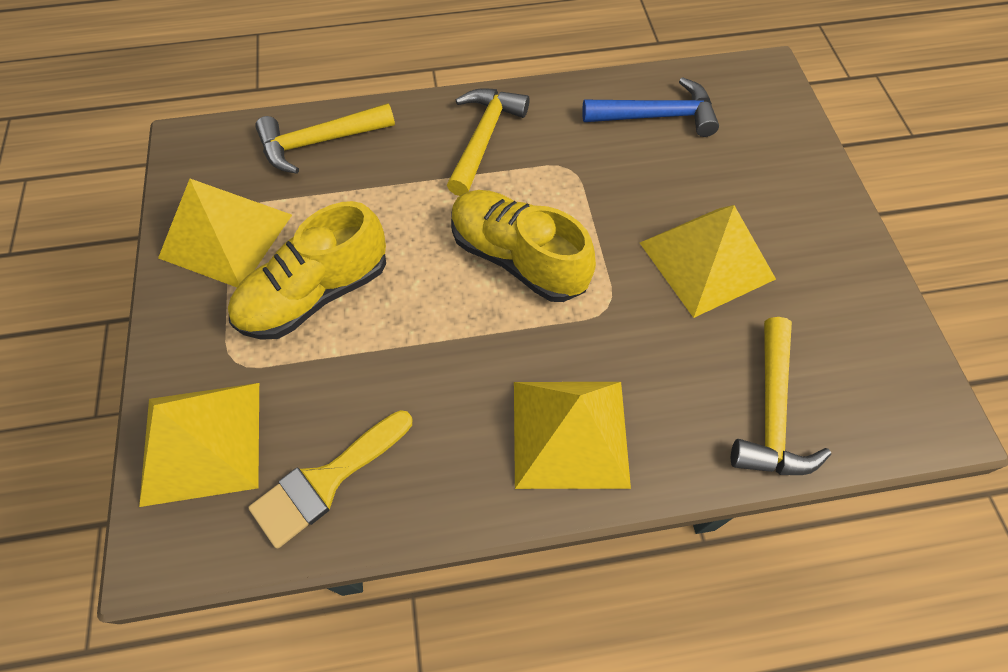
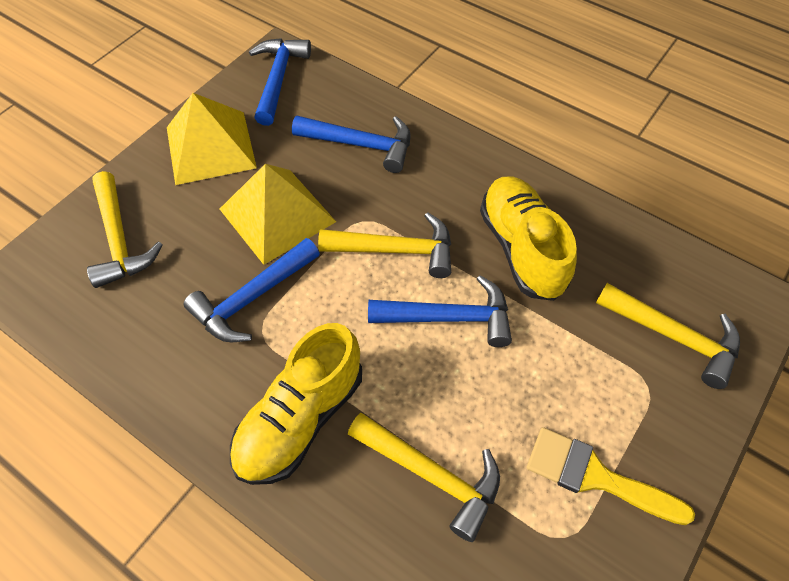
blue hammer: 1 -> 4
yellow hammer: 3 -> 4
yellow pyramid: 4 -> 2

